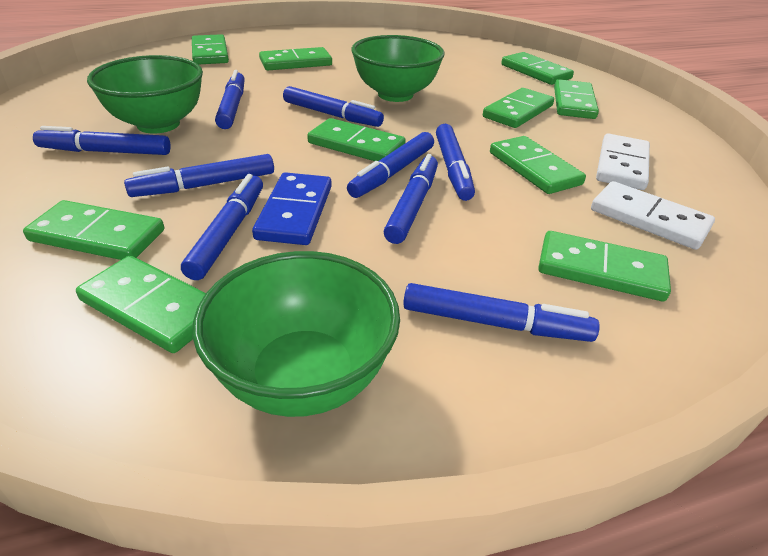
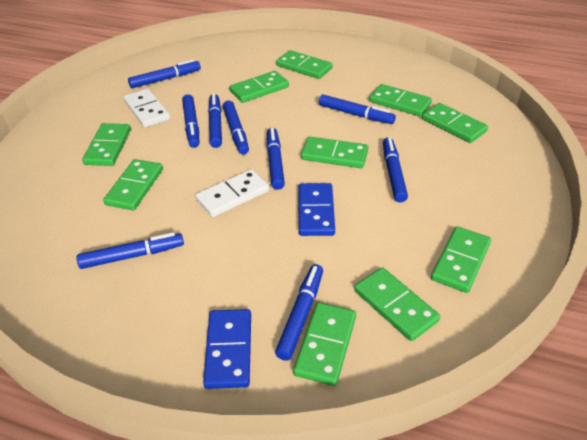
blue domino: 1 -> 2
green bowl: 3 -> 0

